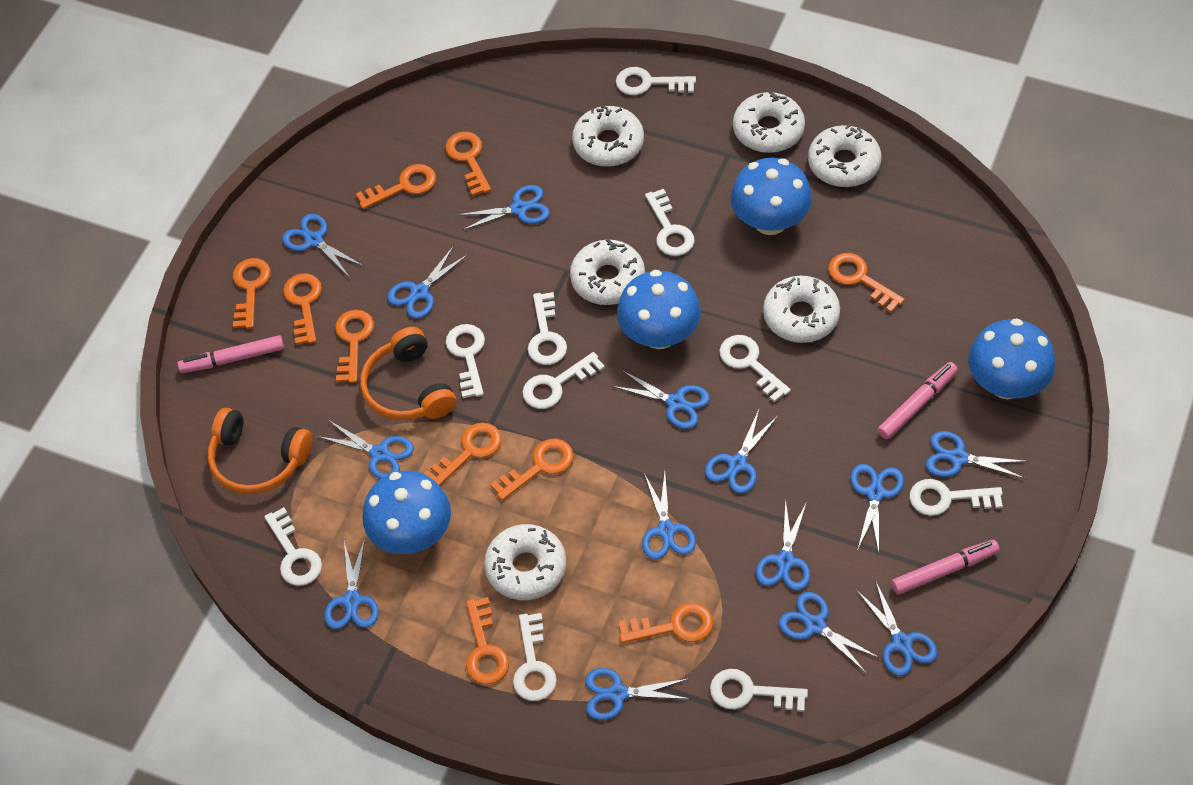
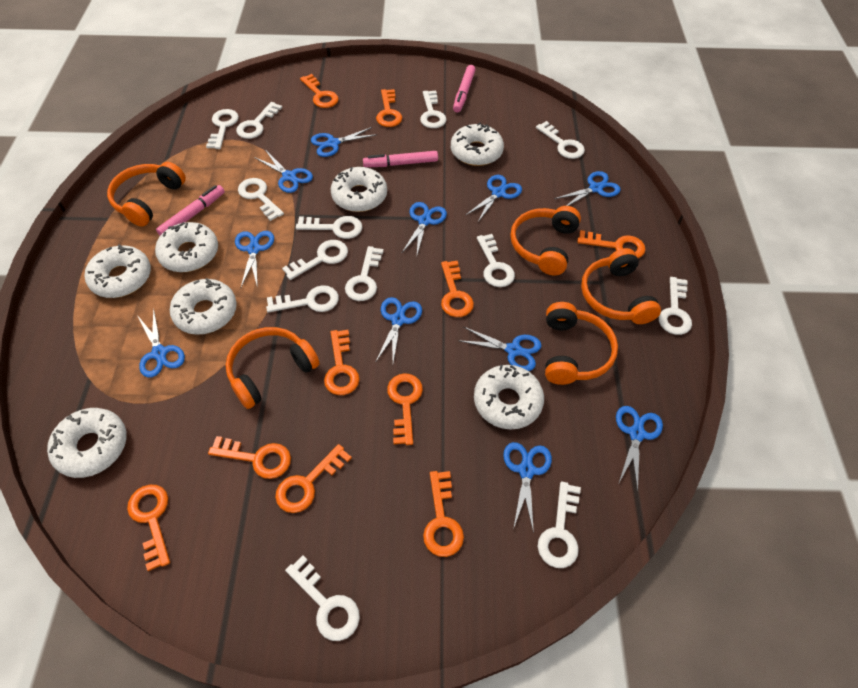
blue mushroom: 4 -> 0
blue scissors: 14 -> 11
orange headphones: 2 -> 5
white donut: 6 -> 7
white key: 10 -> 13

